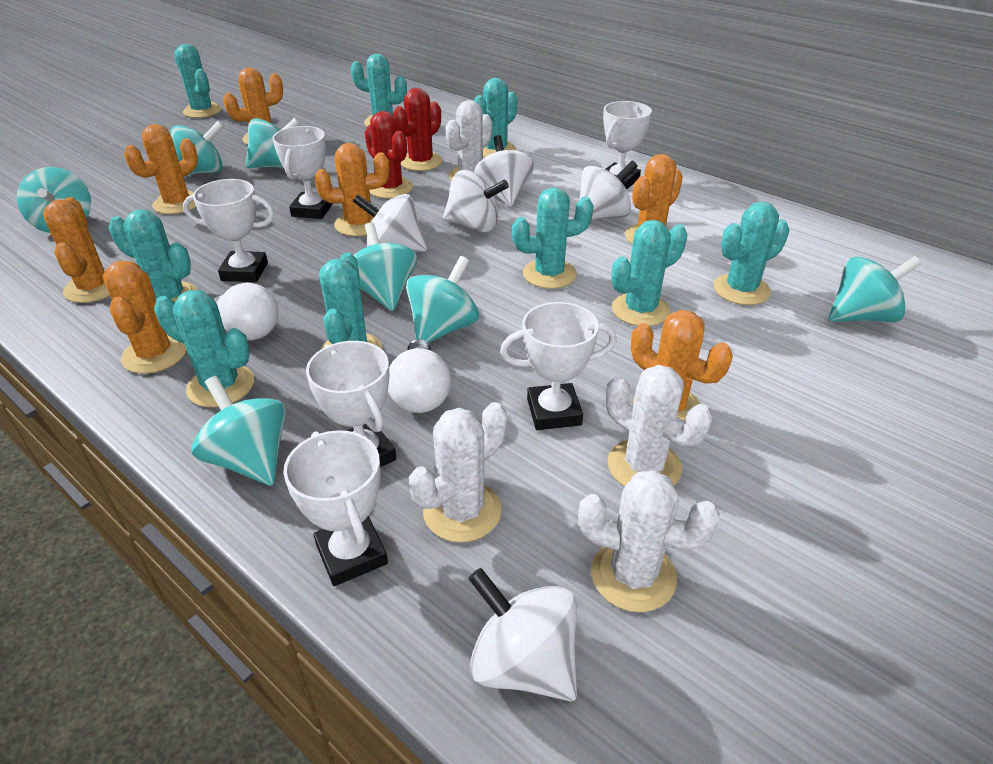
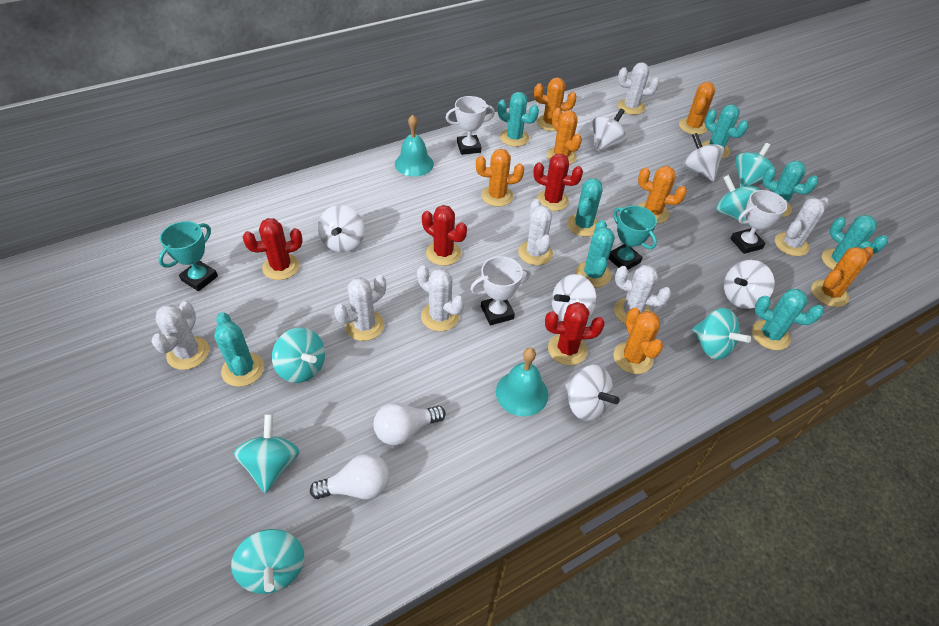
red cactus: 2 -> 4
turquoise bell: 0 -> 2
turquoise cactus: 9 -> 8
turquoise spinning top: 7 -> 6
turquoise trophy: 0 -> 2
white cactus: 4 -> 7
white spinning top: 5 -> 6
white trophy: 6 -> 3

